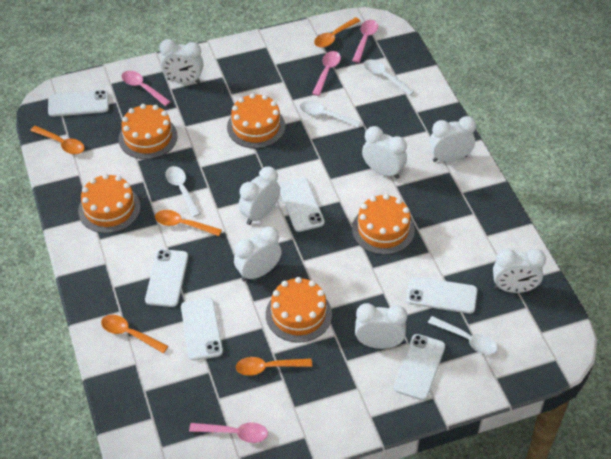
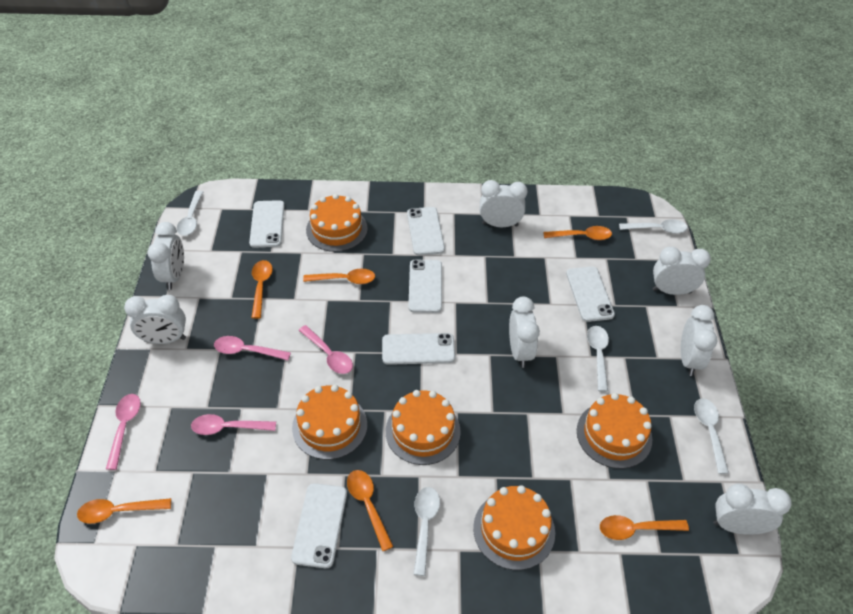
orange spoon: 5 -> 6
white spoon: 4 -> 5

